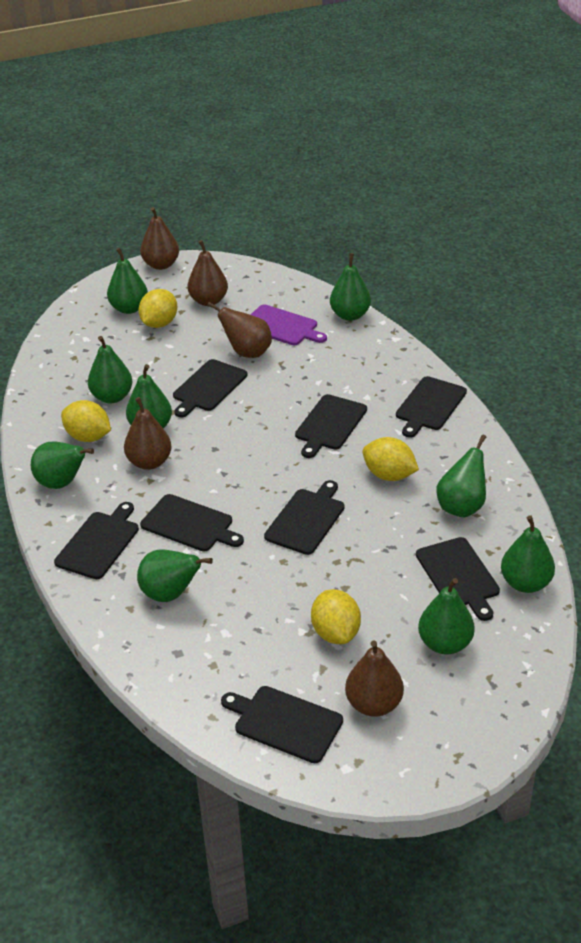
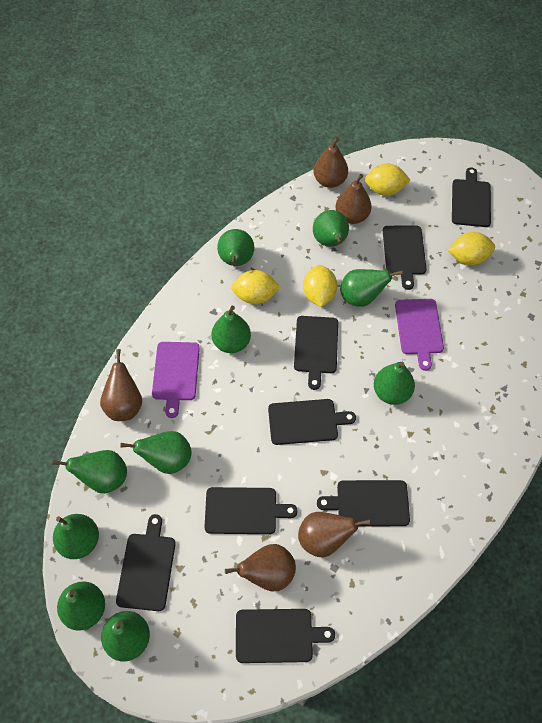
green pear: 9 -> 10
purple cutting board: 1 -> 2

